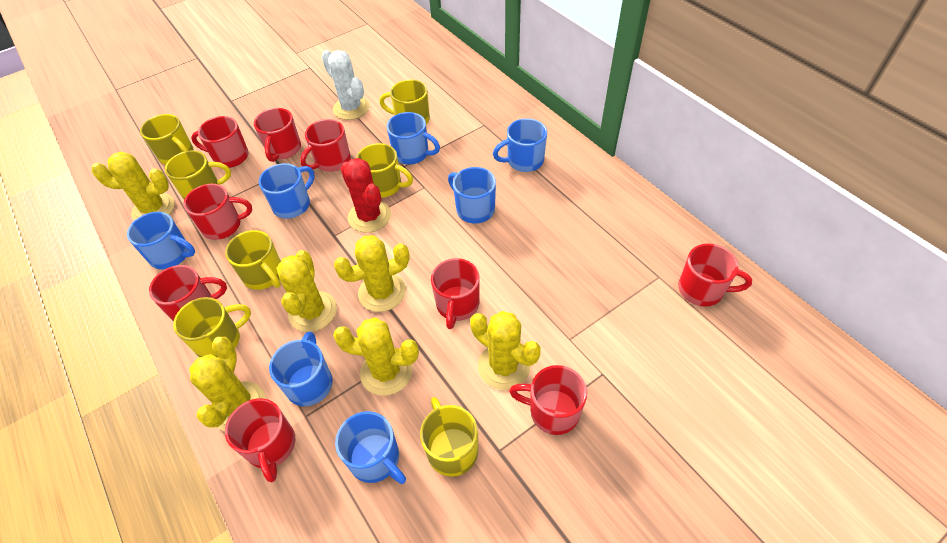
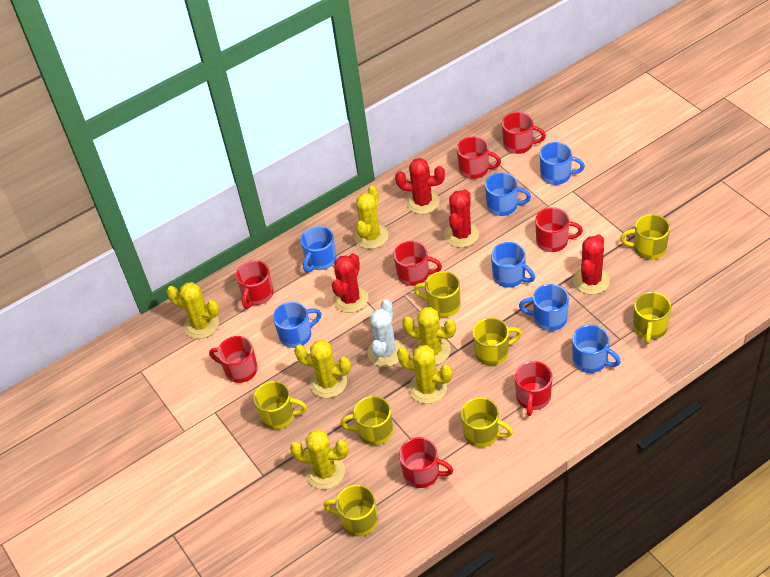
red cactus: 1 -> 4
red mug: 9 -> 8
yellow mug: 7 -> 8

